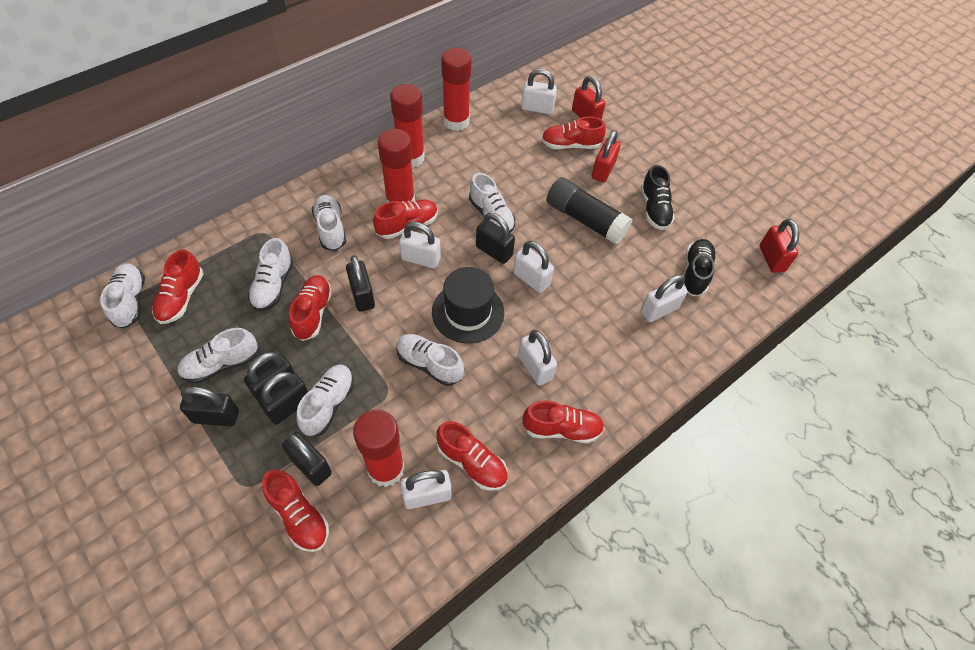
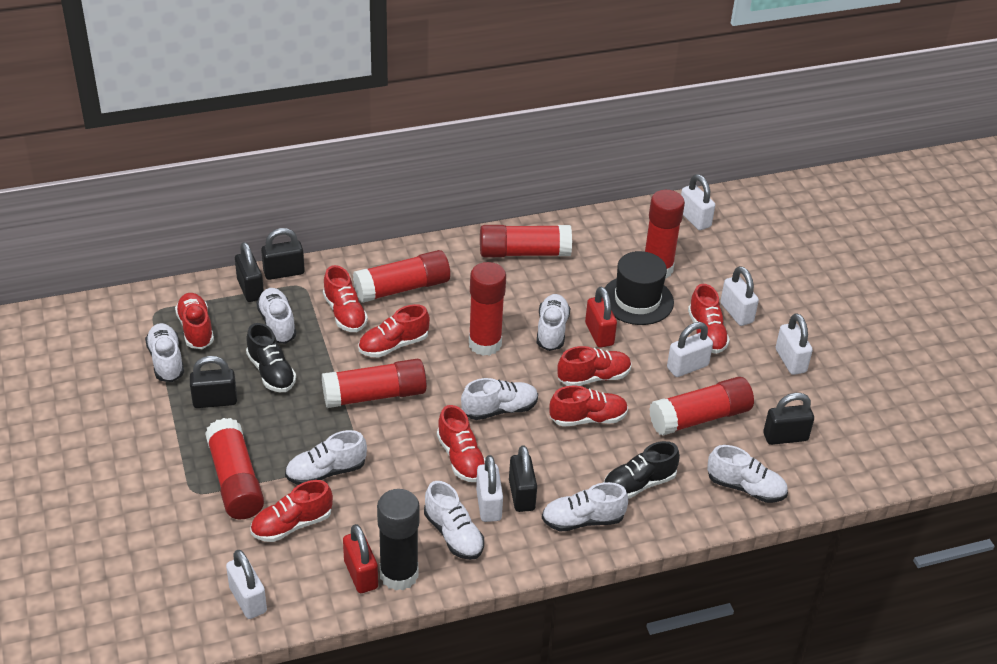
black padlock: 6 -> 5
red glue stick: 4 -> 7
red padlock: 3 -> 2
red shoe: 7 -> 8
white shoe: 7 -> 8

